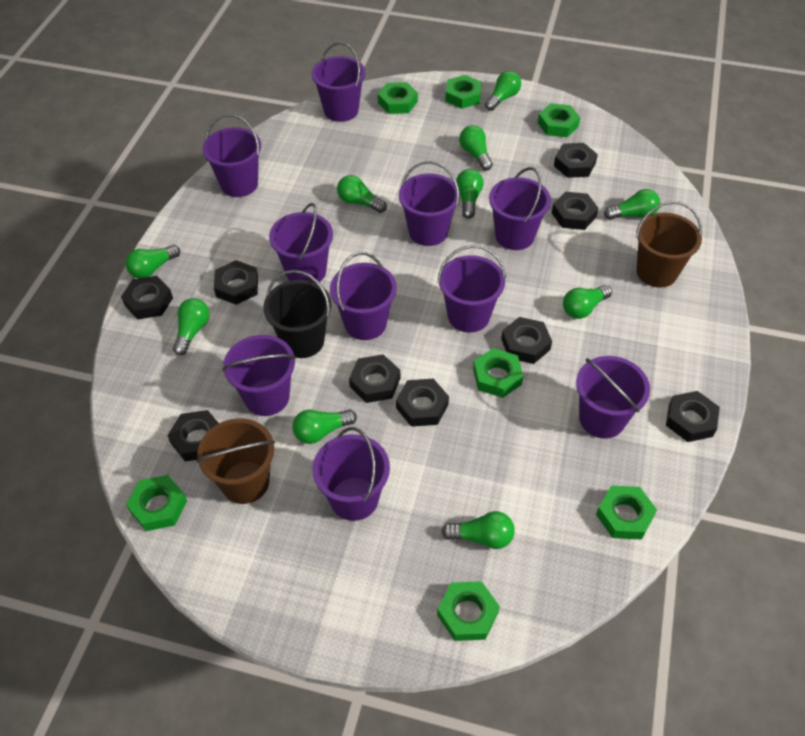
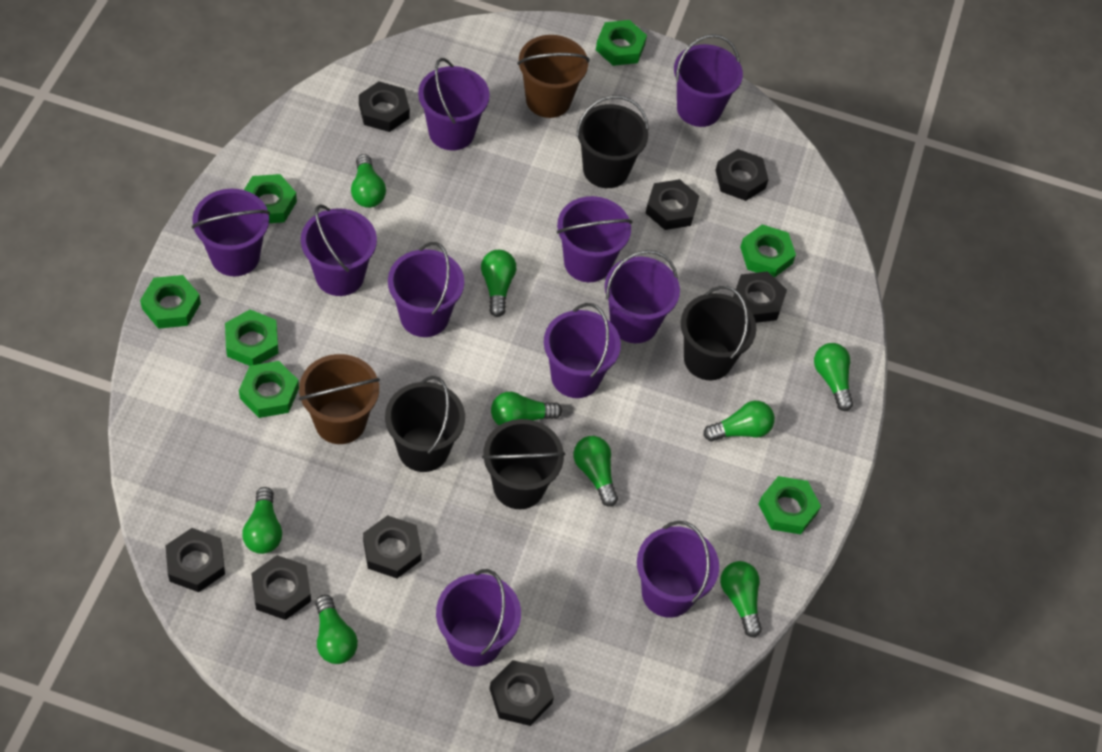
black bucket: 1 -> 4
black nut: 9 -> 8
green light bulb: 10 -> 9

